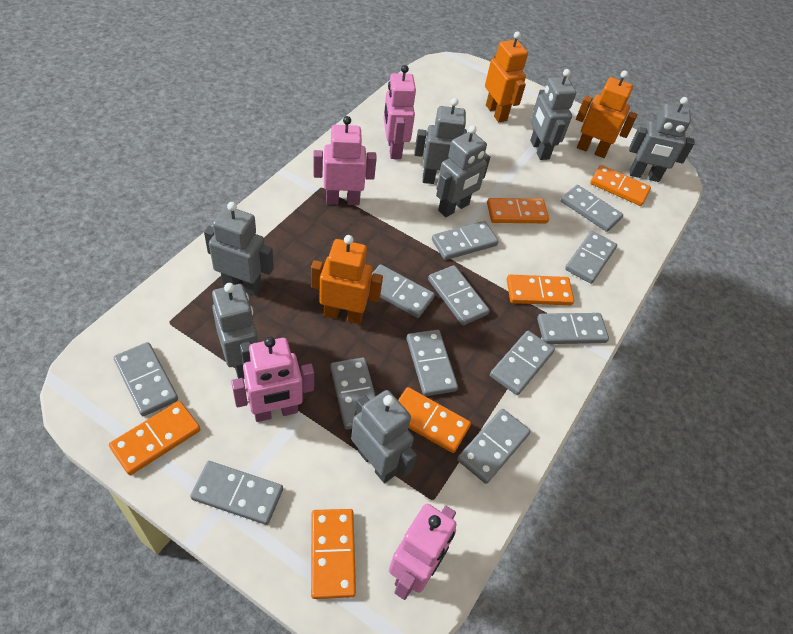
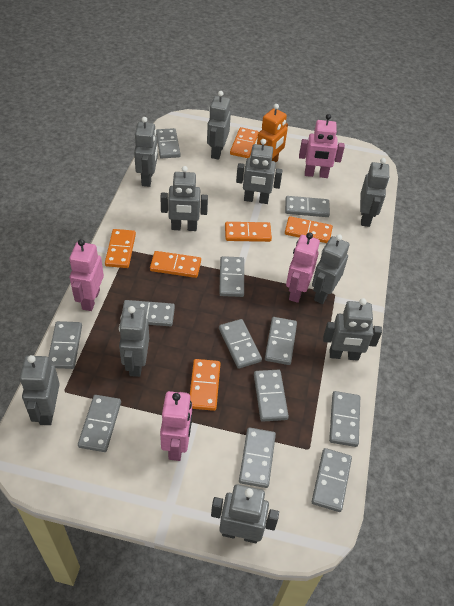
grey robot: 7 -> 10
orange robot: 3 -> 1

